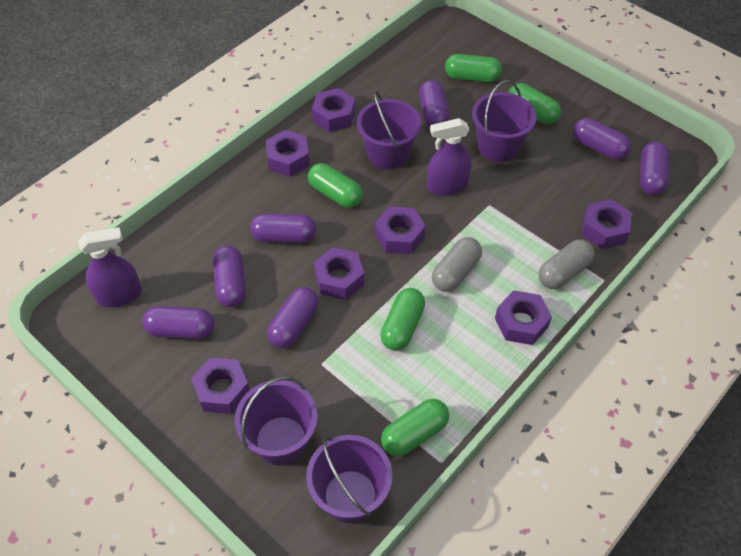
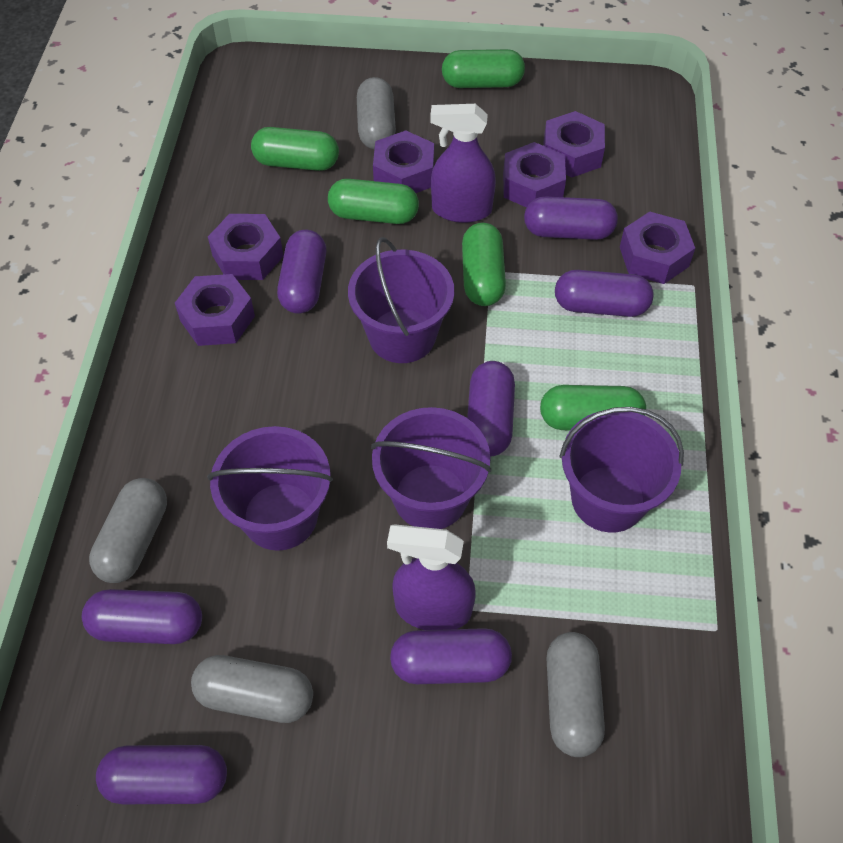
grey capsule: 2 -> 4
purple nut: 7 -> 6

